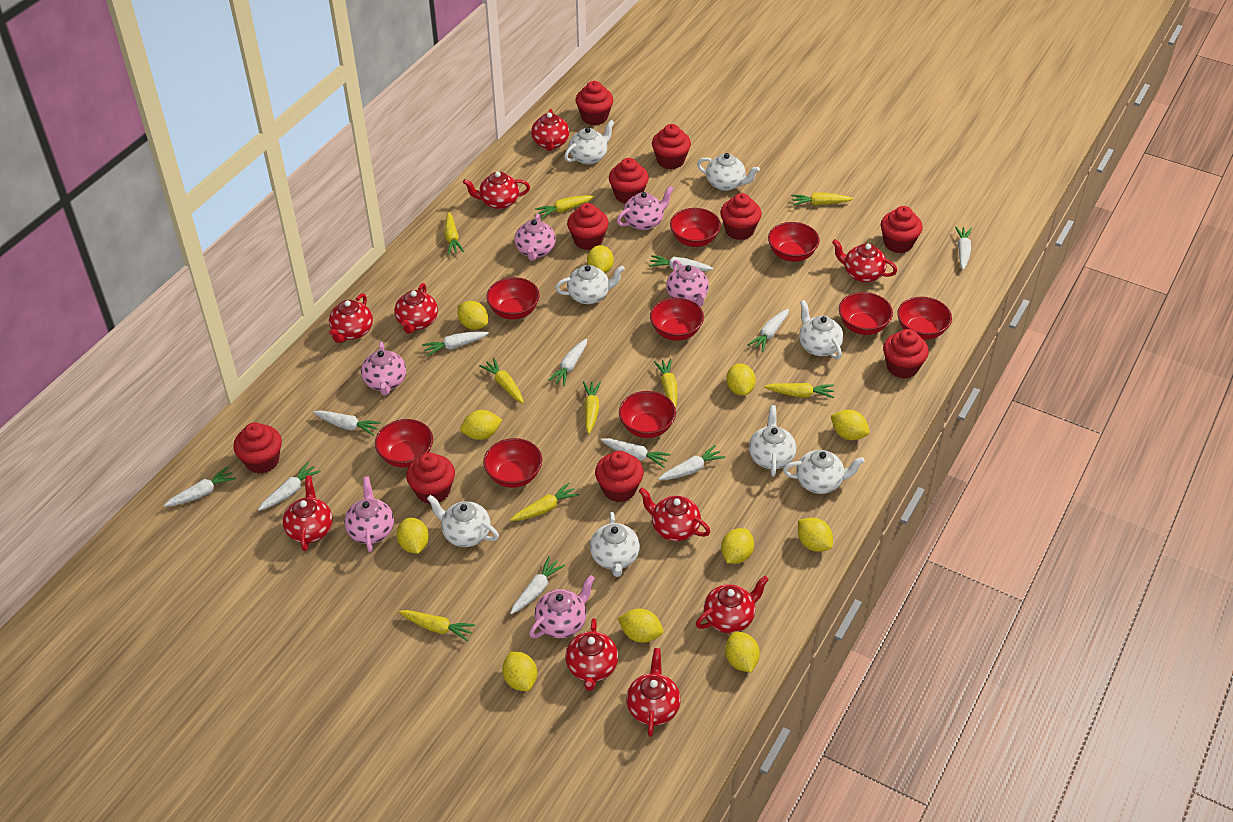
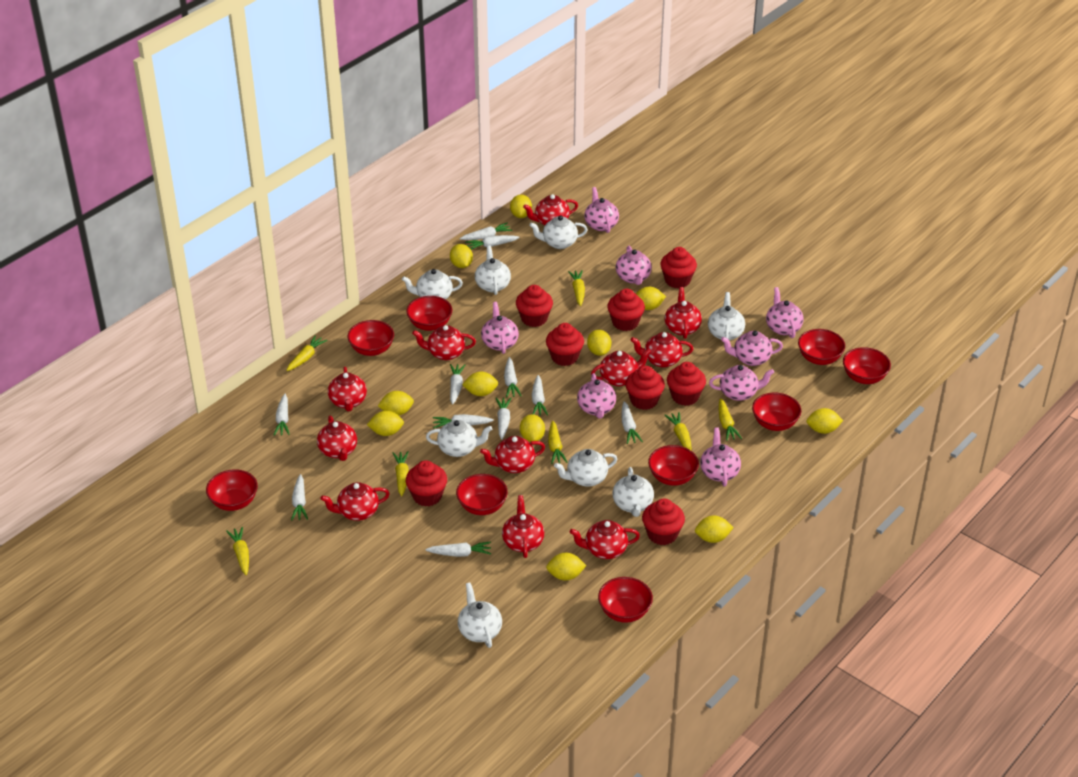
pink teapot: 6 -> 8
red cupcake: 10 -> 8
red teapot: 10 -> 11
yellow carrot: 9 -> 7

